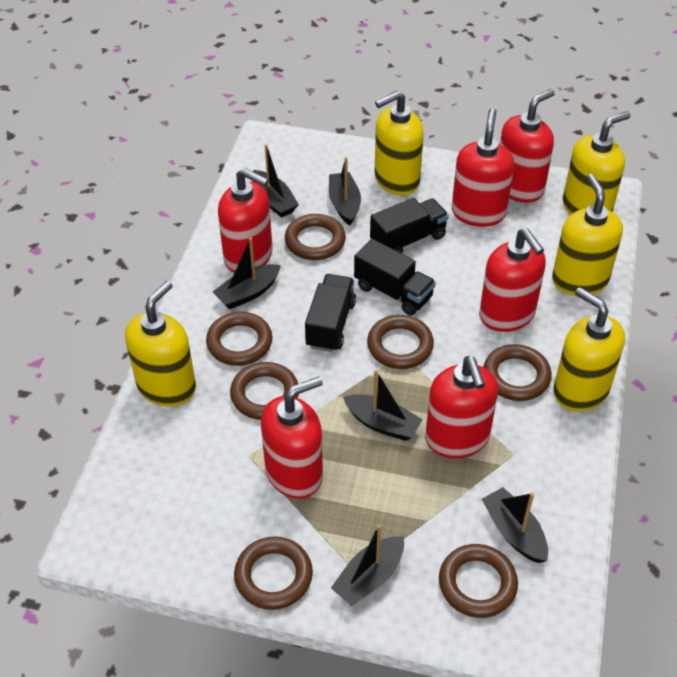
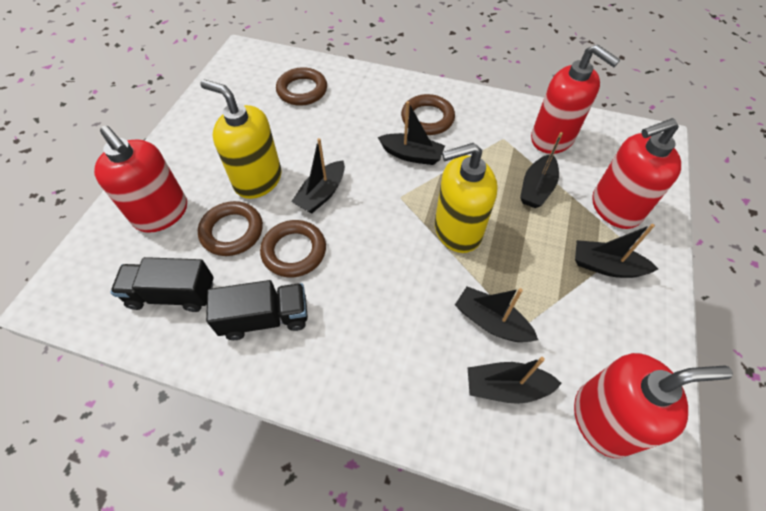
black truck: 3 -> 2
brown ring: 7 -> 4
red soap dispenser: 6 -> 4
yellow soap dispenser: 5 -> 2

